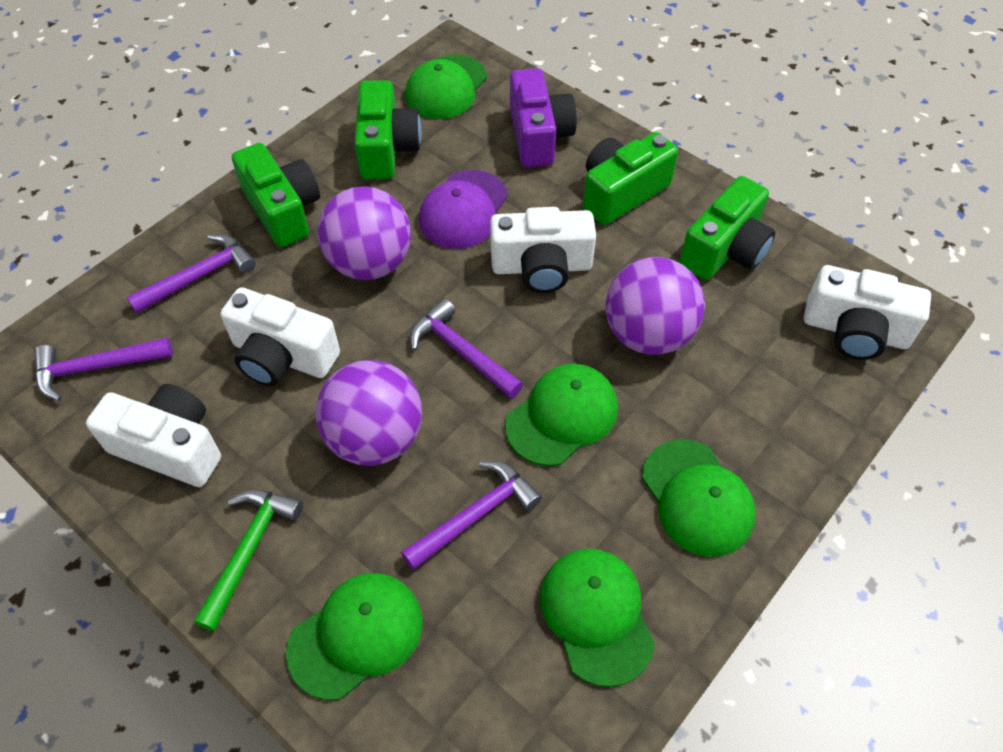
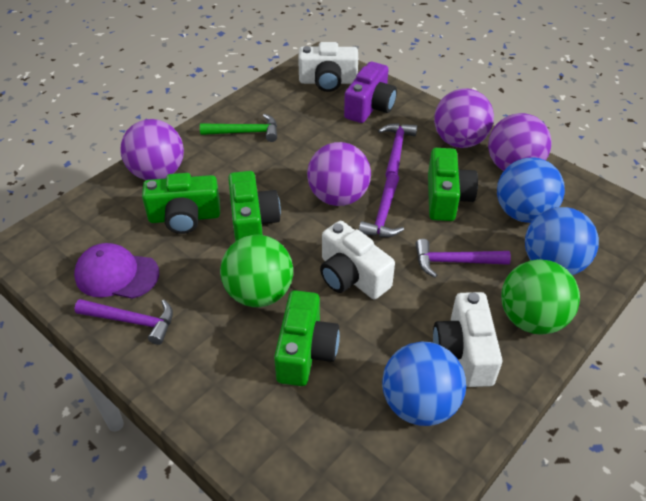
blue ball: 0 -> 3
green ball: 0 -> 2
green cap: 5 -> 0
purple ball: 3 -> 4
white camera: 4 -> 3

